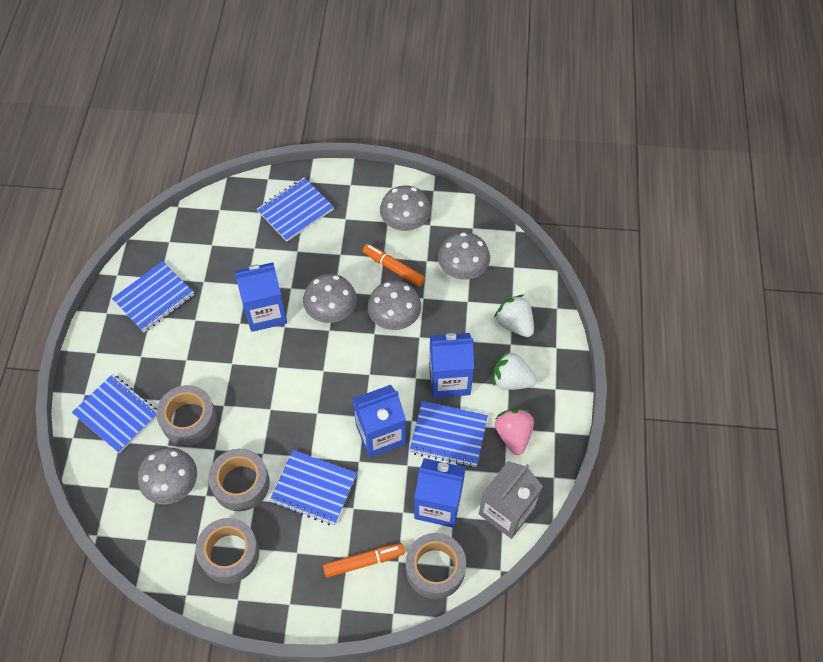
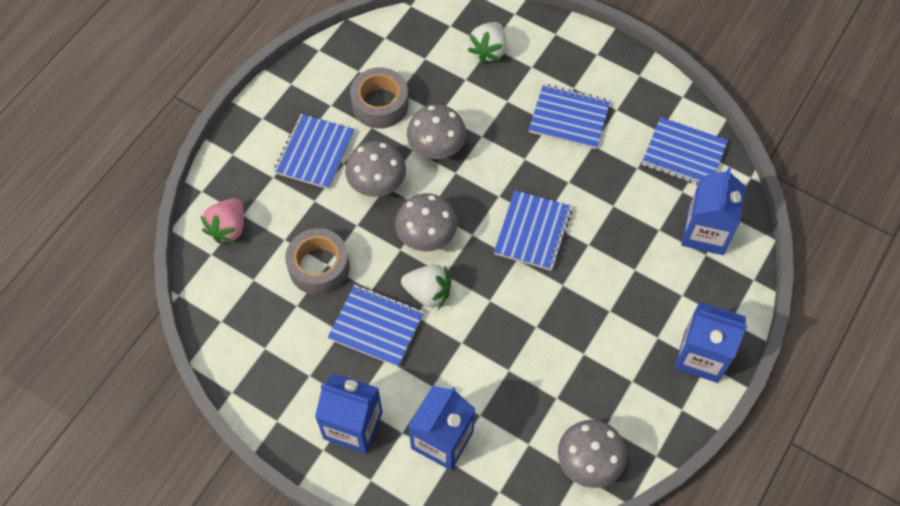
grey carton: 1 -> 0
grey mushroom: 5 -> 4
grey tape: 4 -> 2
orange marker: 2 -> 0

